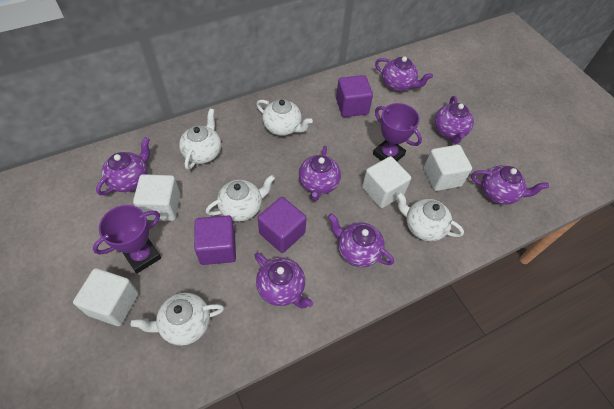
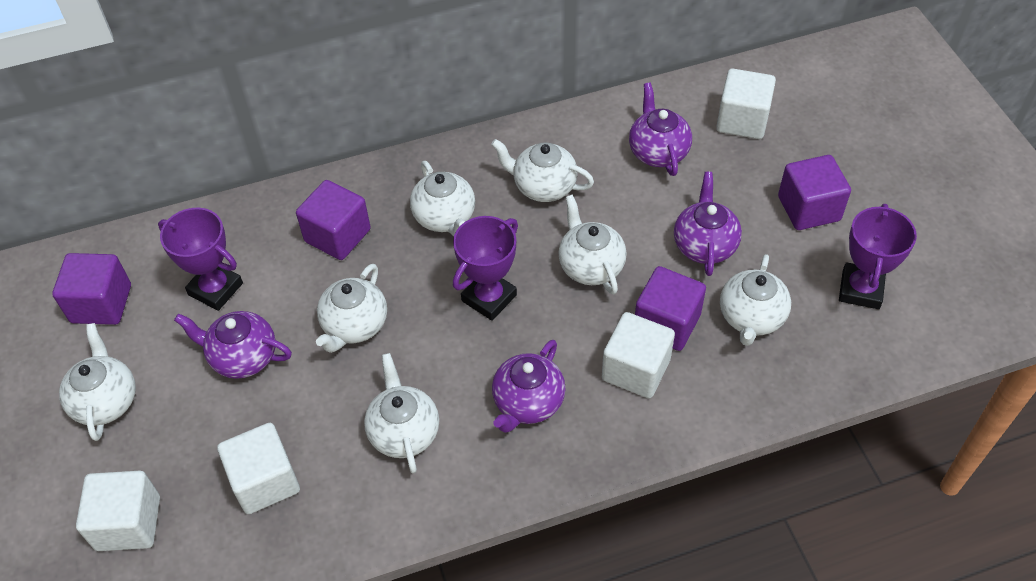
purple cube: 3 -> 4
purple teapot: 7 -> 4
purple trophy: 2 -> 3
white teapot: 5 -> 7

